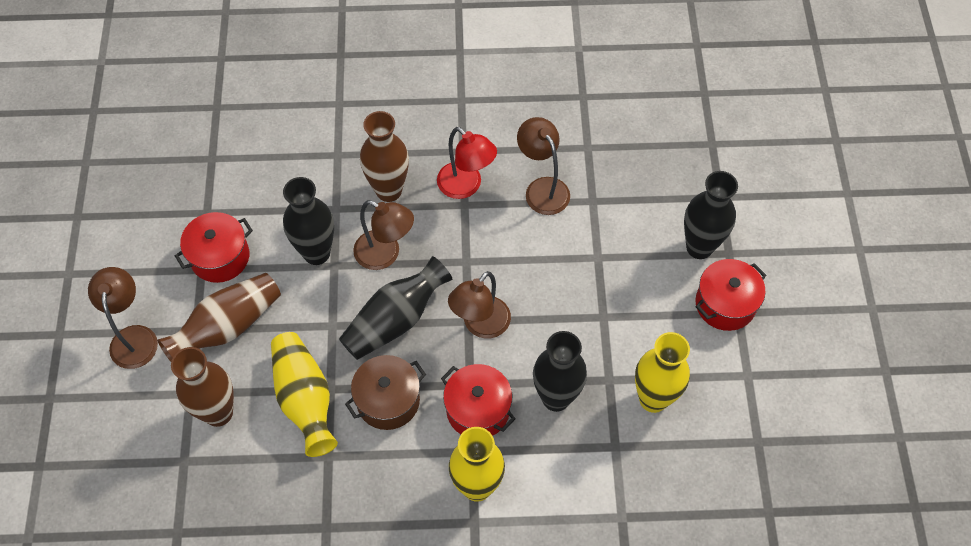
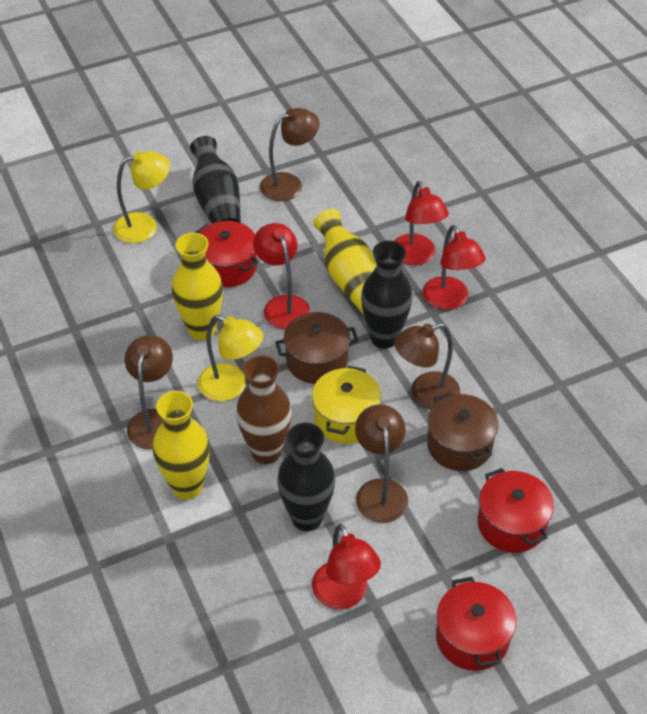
black vase: 4 -> 3
brown pot: 1 -> 2
brown vase: 3 -> 1
red lamp: 1 -> 4
yellow lamp: 0 -> 2
yellow pot: 0 -> 1

